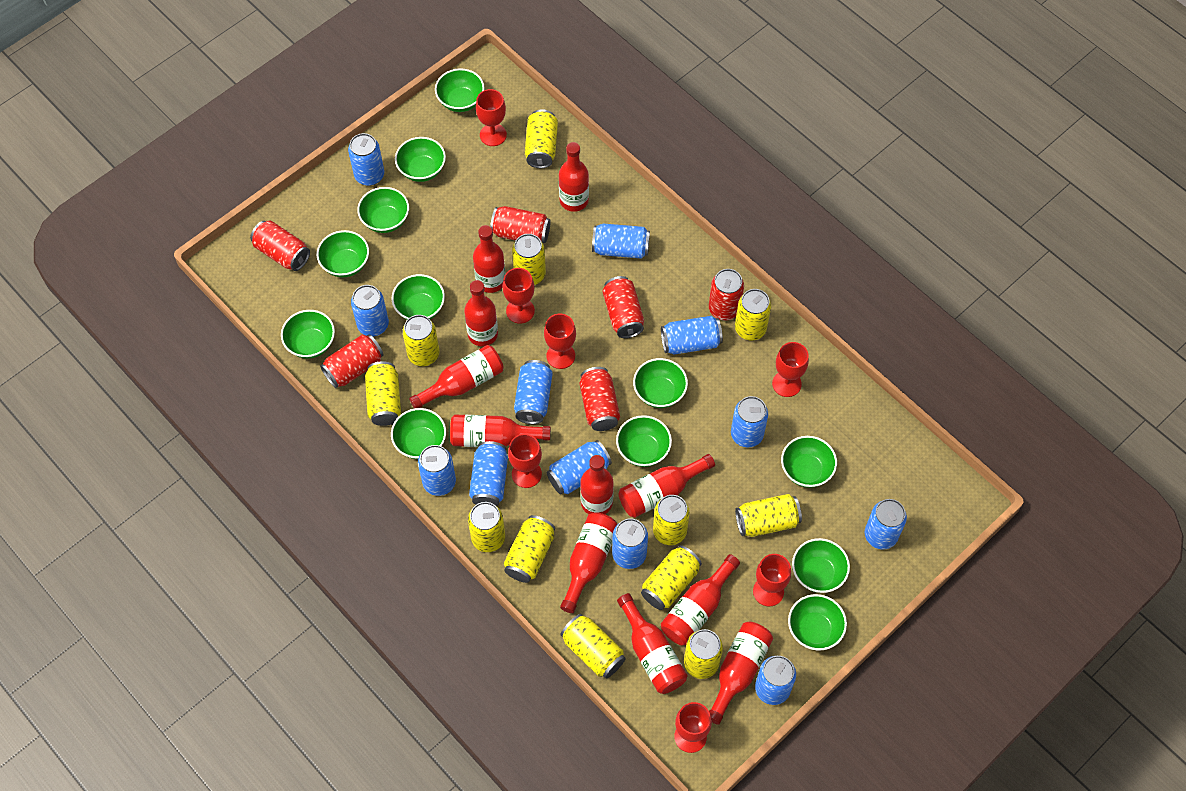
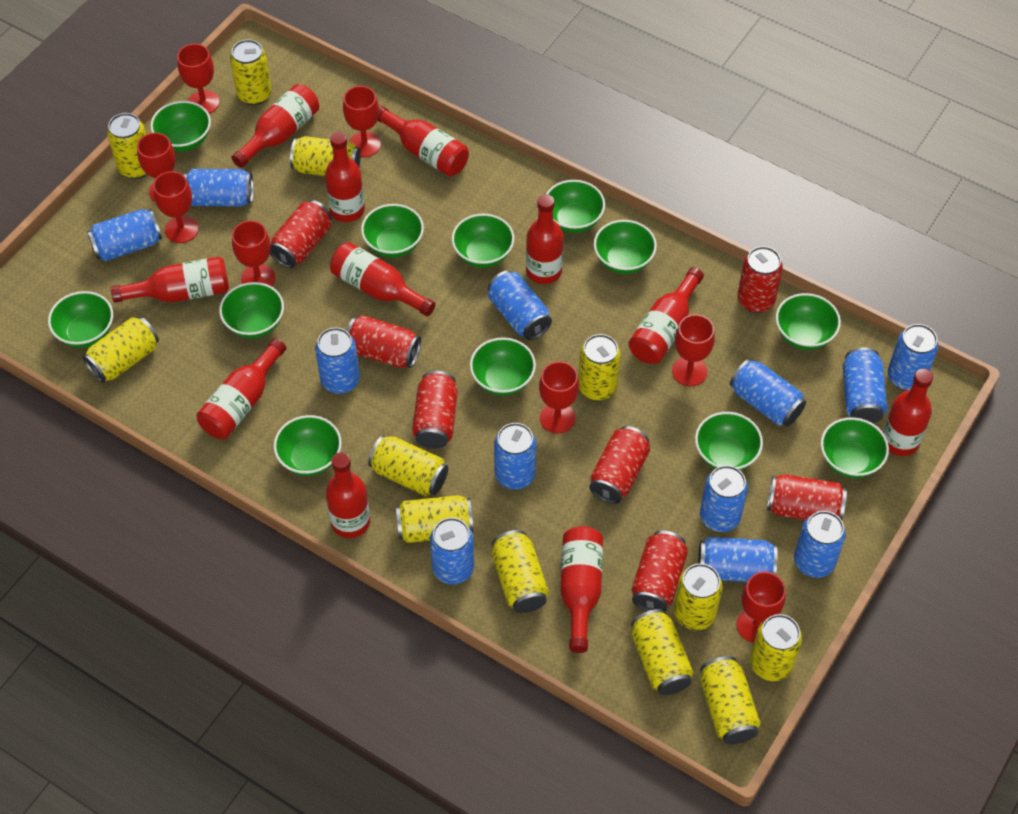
red can: 6 -> 7
red goblet: 7 -> 8

